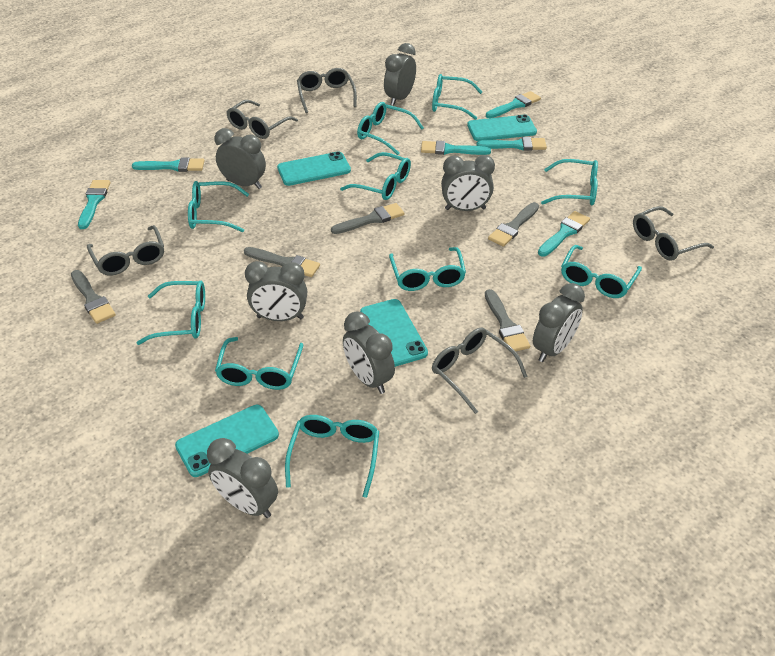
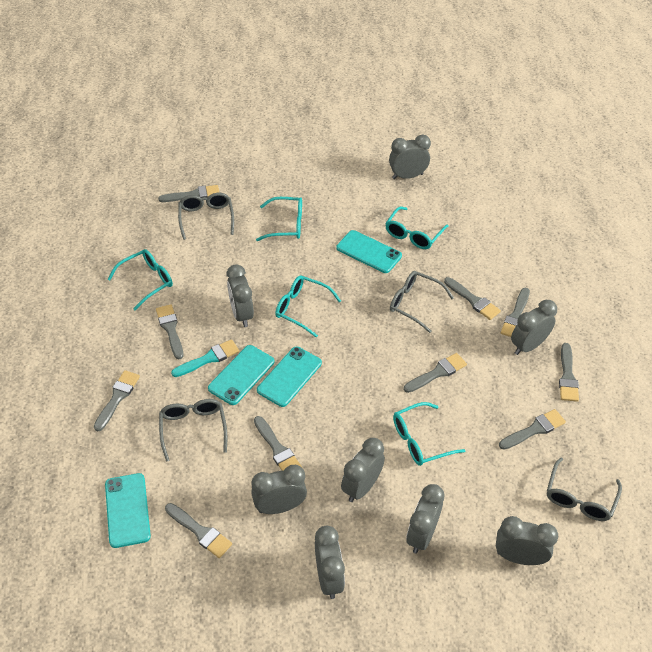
grey brush: 5 -> 10
grey clock: 7 -> 8
grey glasses: 5 -> 4
turquoise brush: 6 -> 1
turquoise glasses: 10 -> 5

